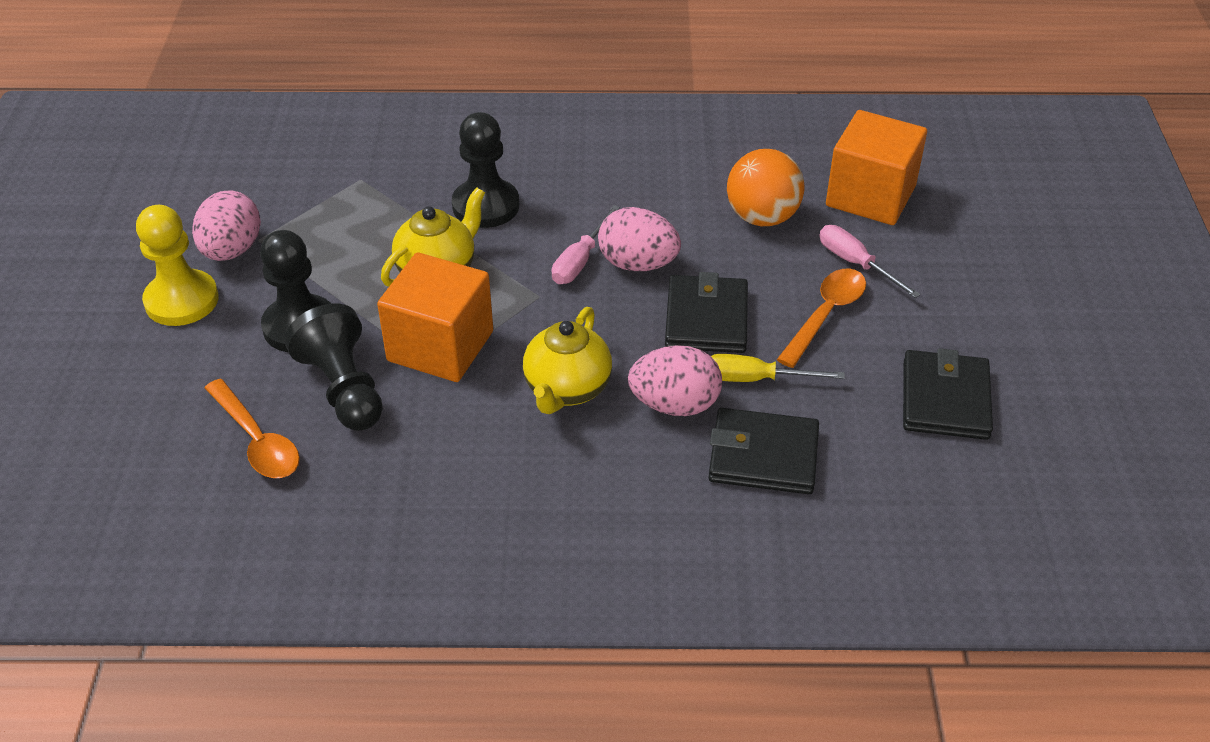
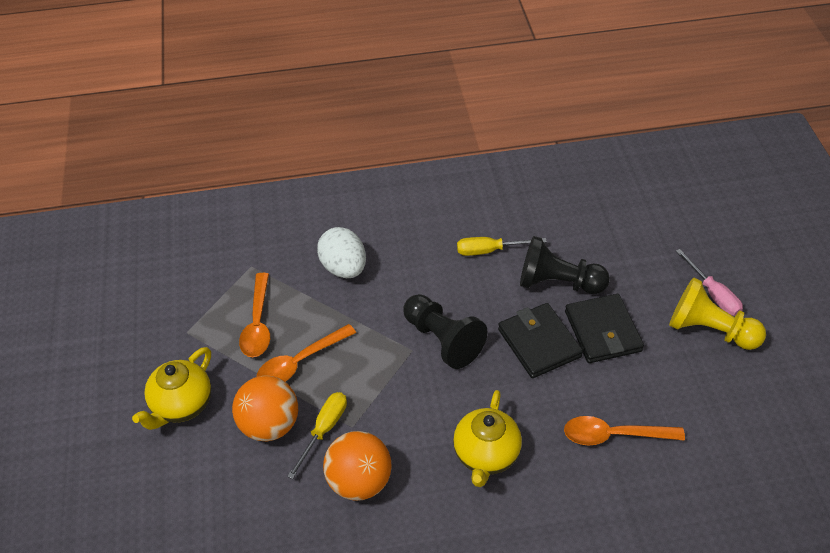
black pawn: 3 -> 2
black wallet: 3 -> 2
orange ball: 1 -> 2
orange cube: 2 -> 0
orange spoon: 2 -> 3
pink egg: 3 -> 0
pink screwdriver: 2 -> 1
white egg: 0 -> 1
yellow screwdriver: 1 -> 2

